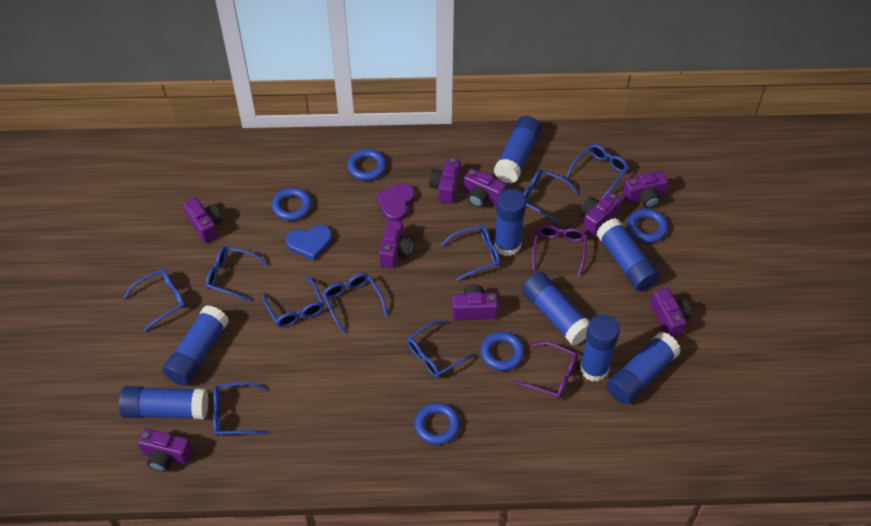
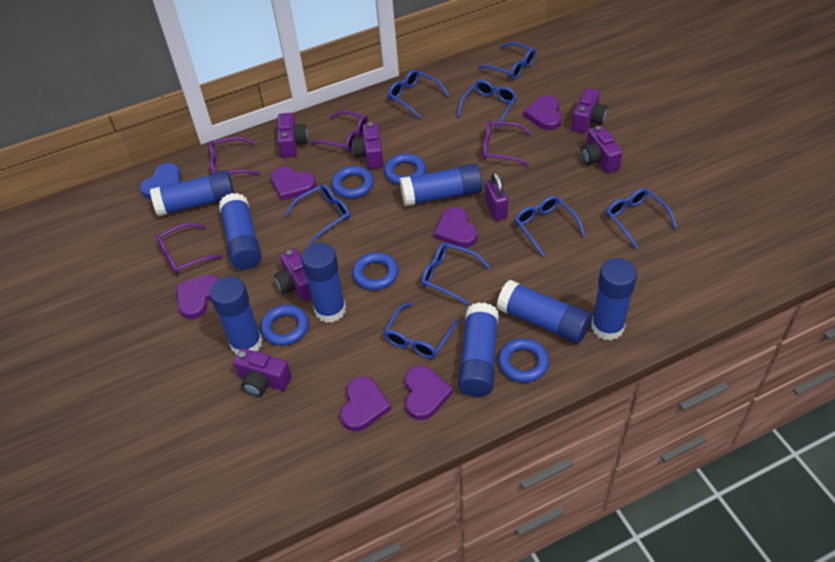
blue glasses: 9 -> 8
purple camera: 9 -> 6
purple glasses: 2 -> 4
purple heart: 1 -> 6
purple padlock: 0 -> 1

